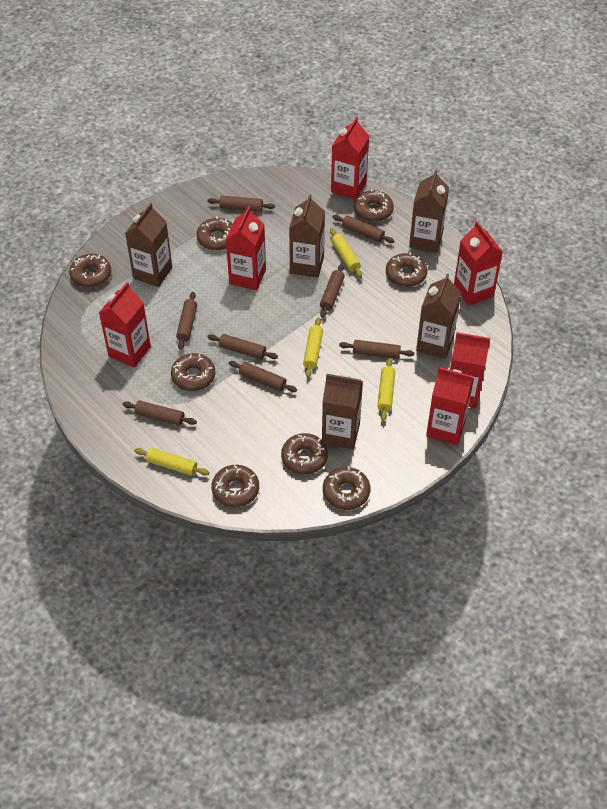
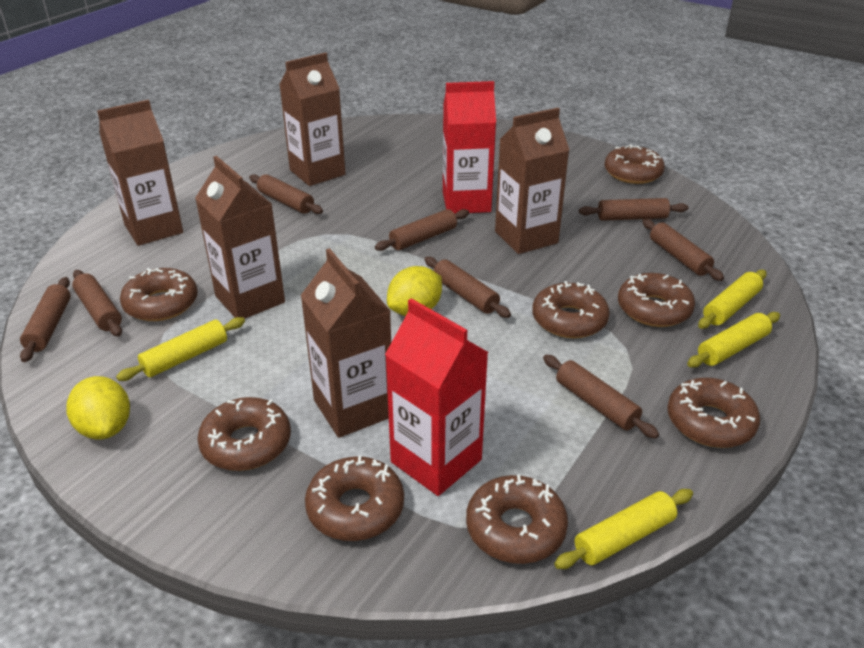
red carton: 6 -> 2
yellow lemon: 0 -> 2

